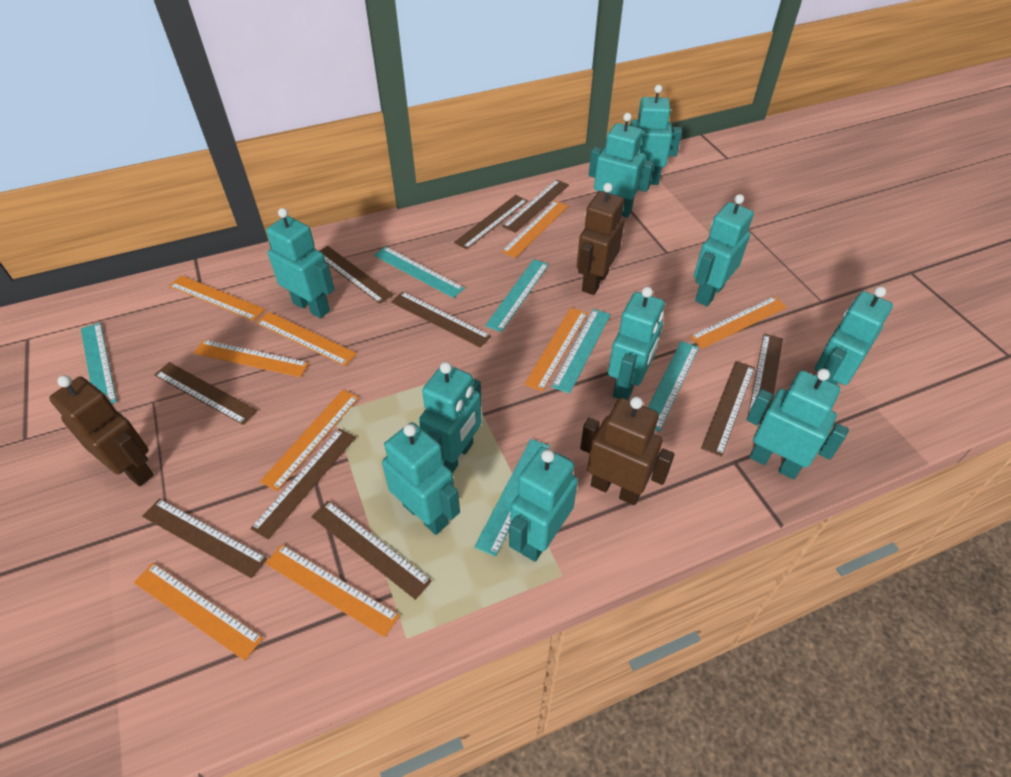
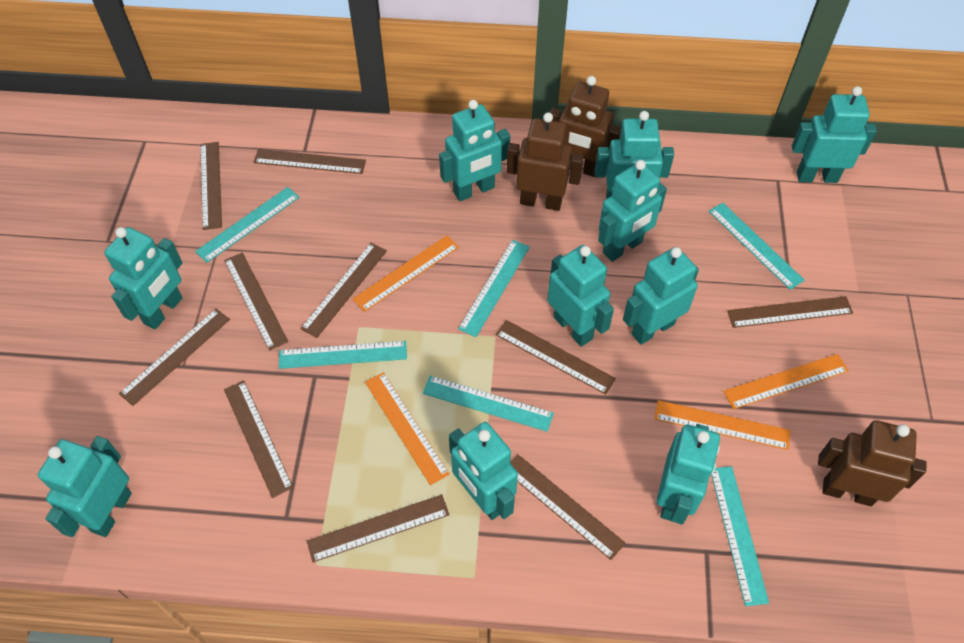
orange ruler: 9 -> 4

